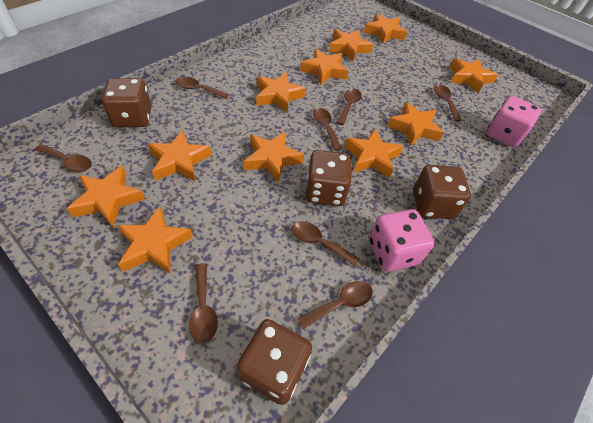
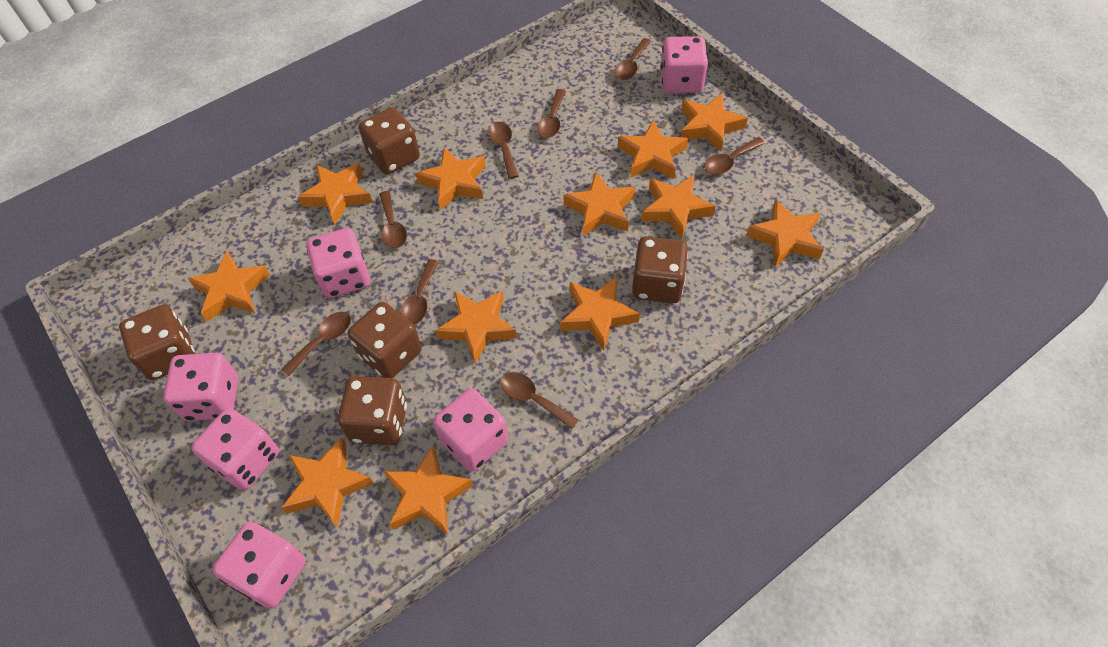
brown dice: 4 -> 5
orange star: 11 -> 12
pink dice: 2 -> 6

